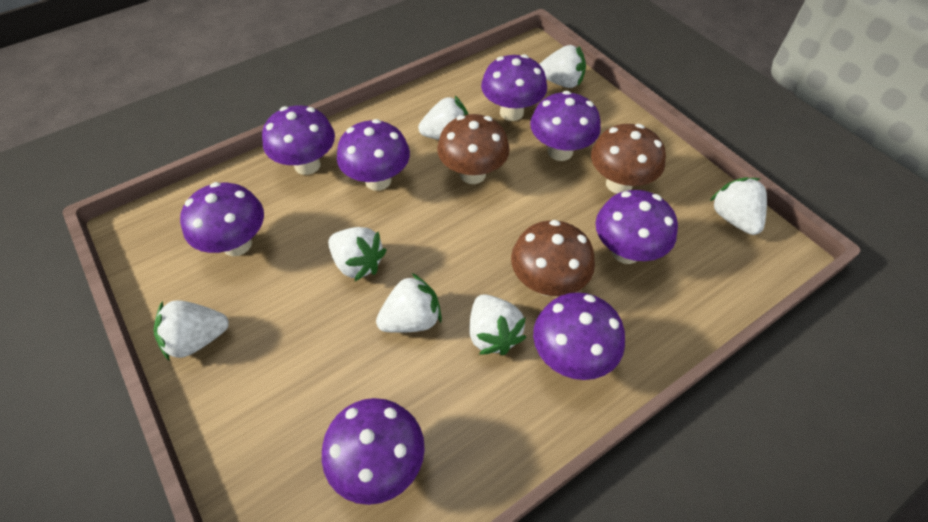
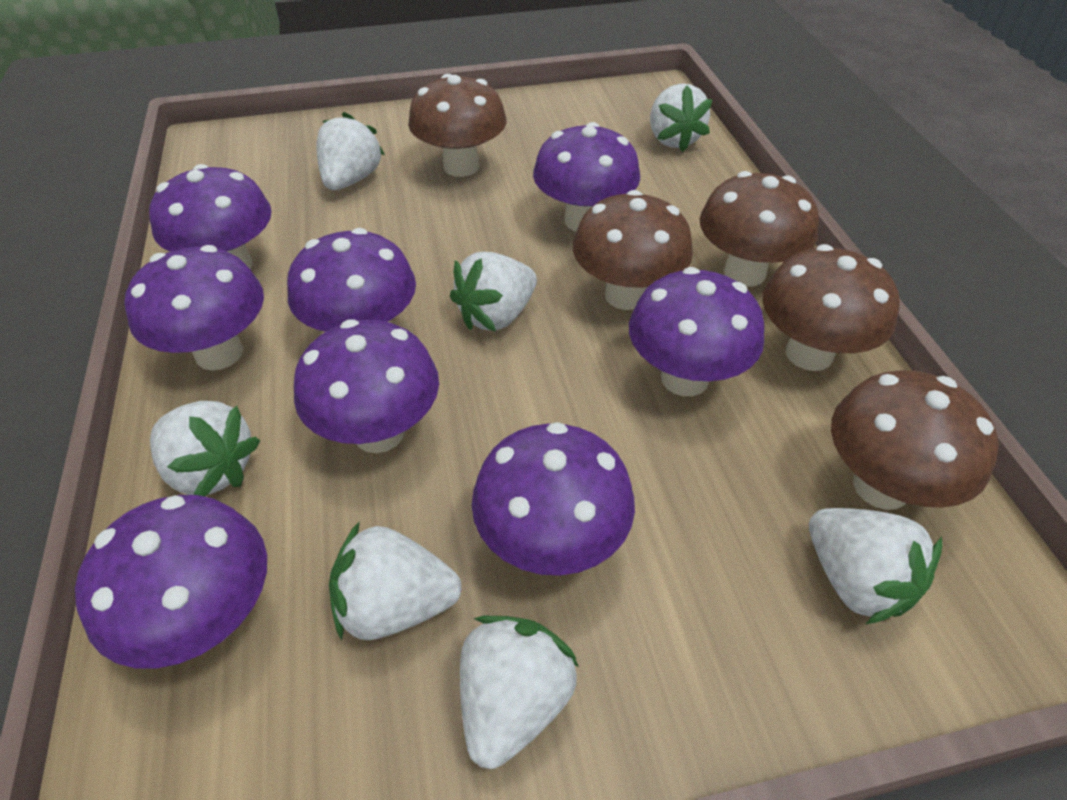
brown mushroom: 3 -> 5

